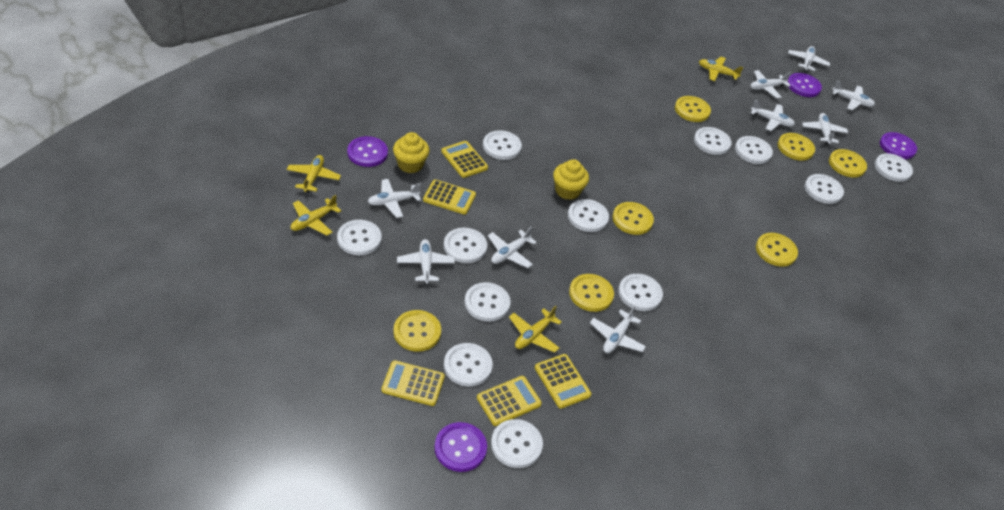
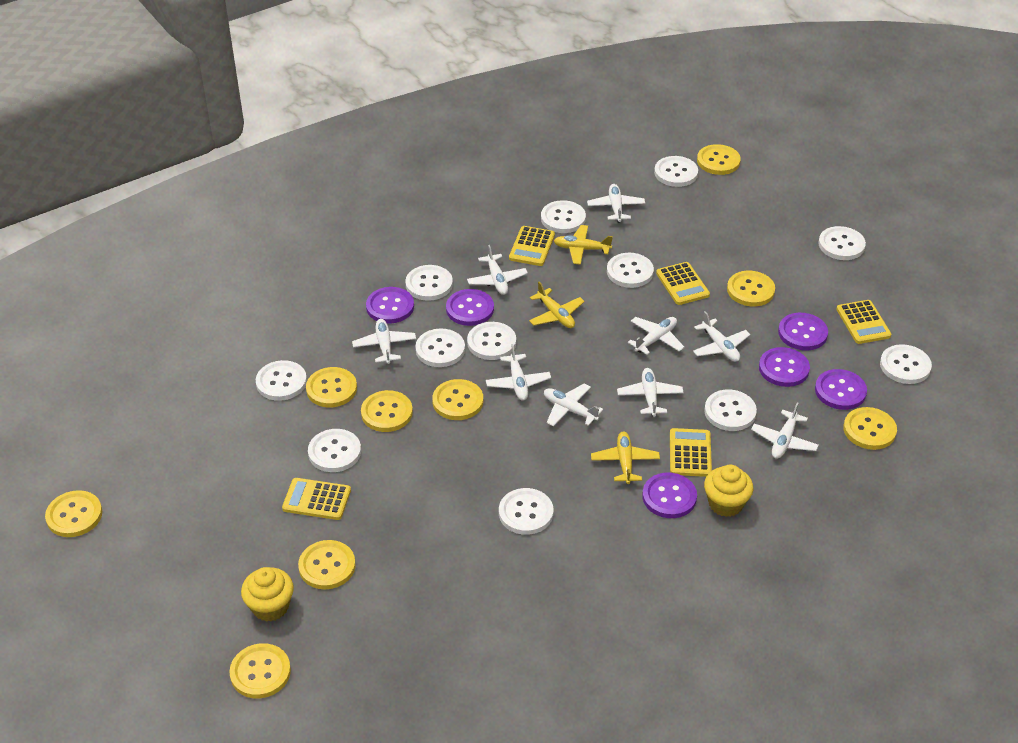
purple button: 4 -> 6
yellow button: 7 -> 9
yellow plane: 4 -> 3

